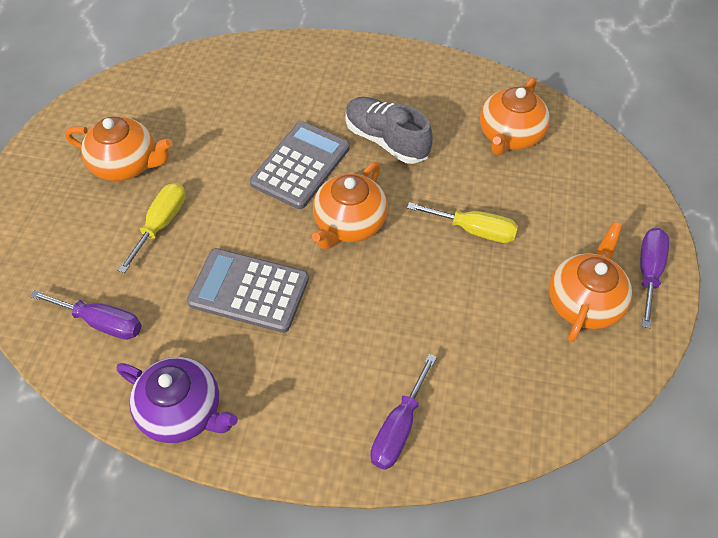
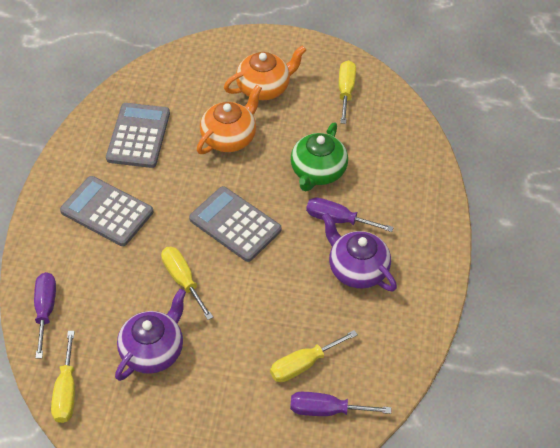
green teapot: 0 -> 1
grey calculator: 2 -> 3
grey shoe: 1 -> 0
orange teapot: 4 -> 2
purple teapot: 1 -> 2
yellow screwdriver: 2 -> 4

